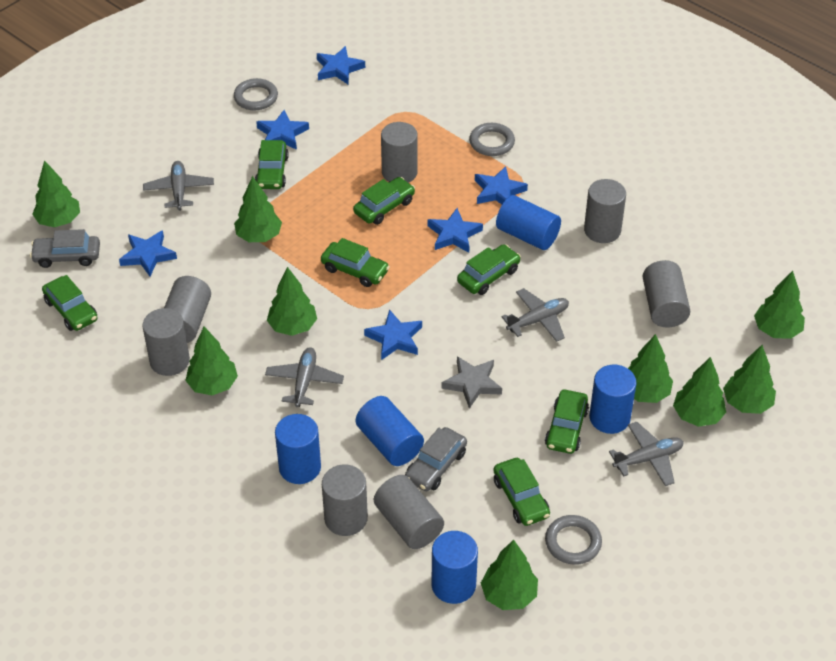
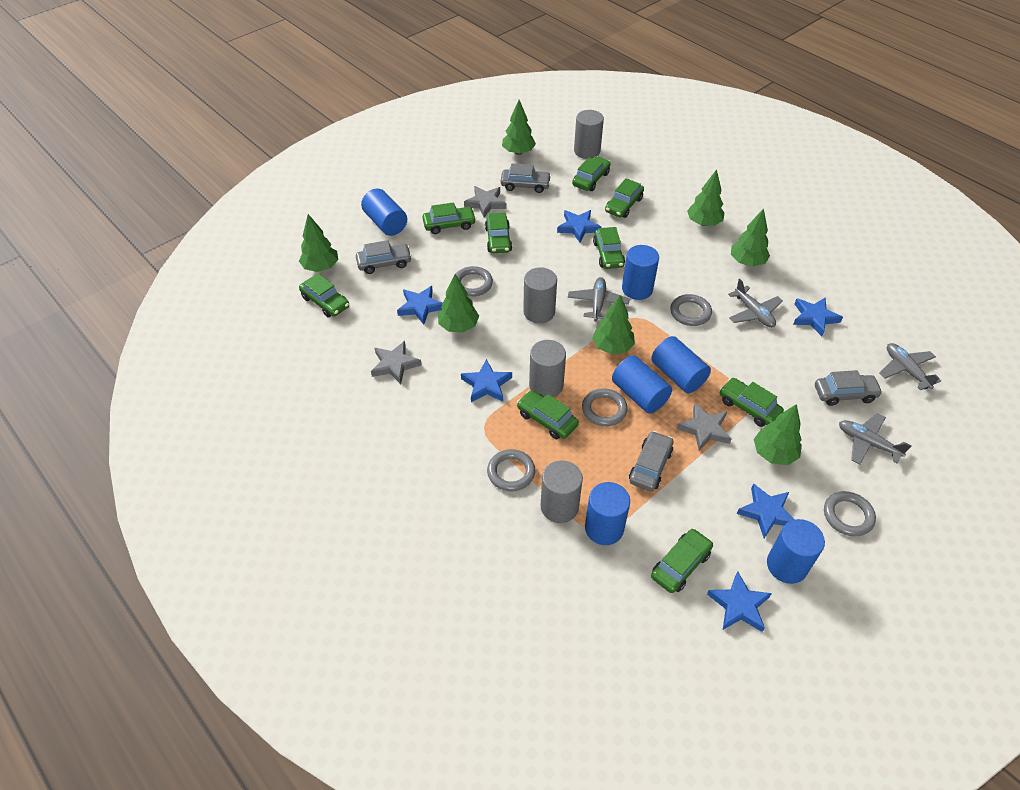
blue cylinder: 5 -> 6
green car: 7 -> 9
green tree: 9 -> 7
grey car: 2 -> 4
grey cylinder: 7 -> 4
grey ring: 3 -> 5
grey star: 1 -> 3

